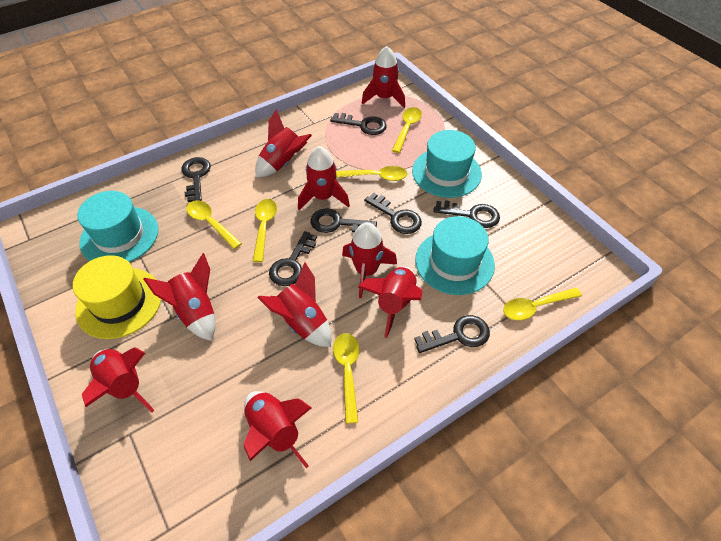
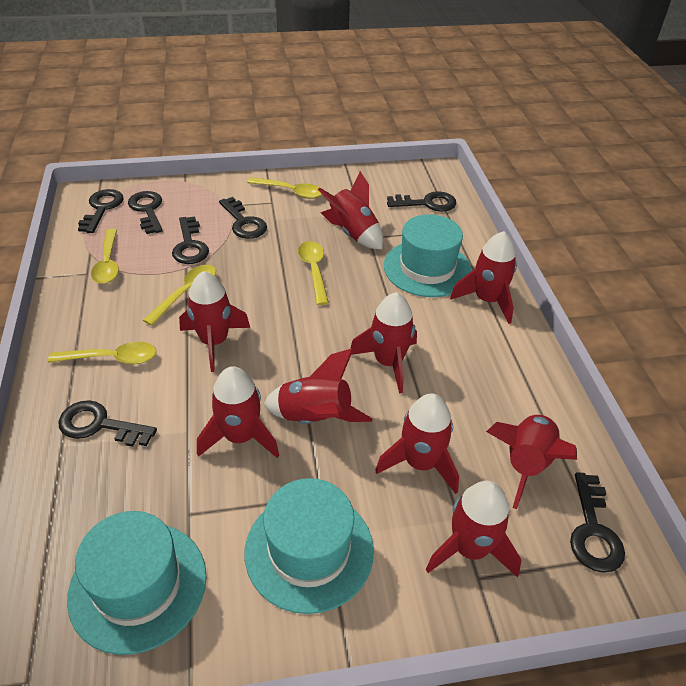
yellow hat: 1 -> 0
yellow spoon: 6 -> 5

